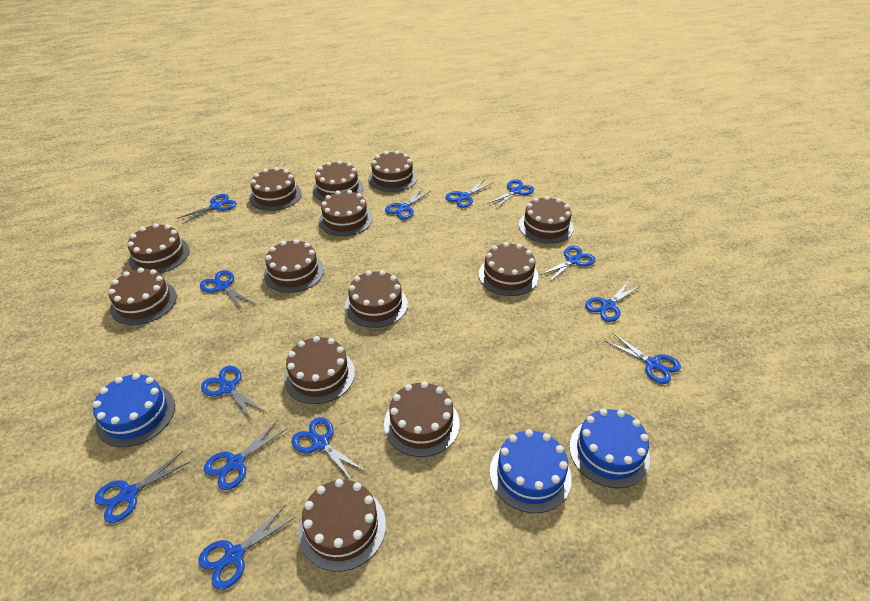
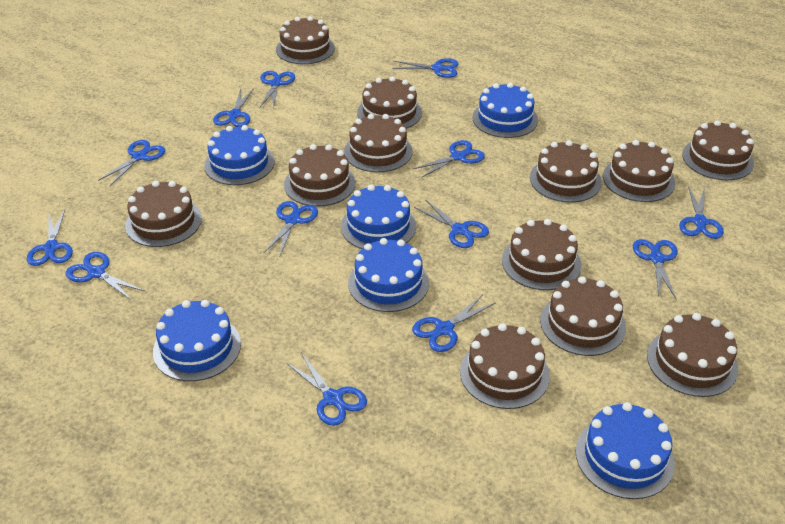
blue cake: 3 -> 6
brown cake: 13 -> 12

